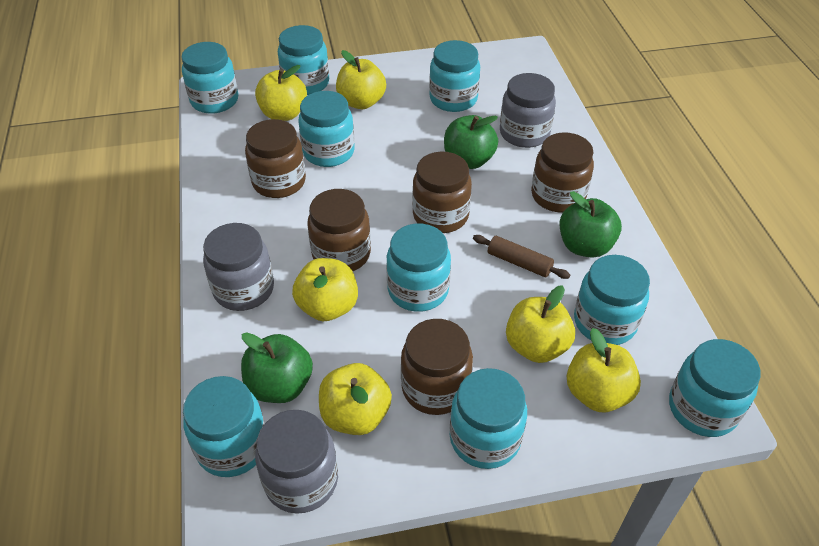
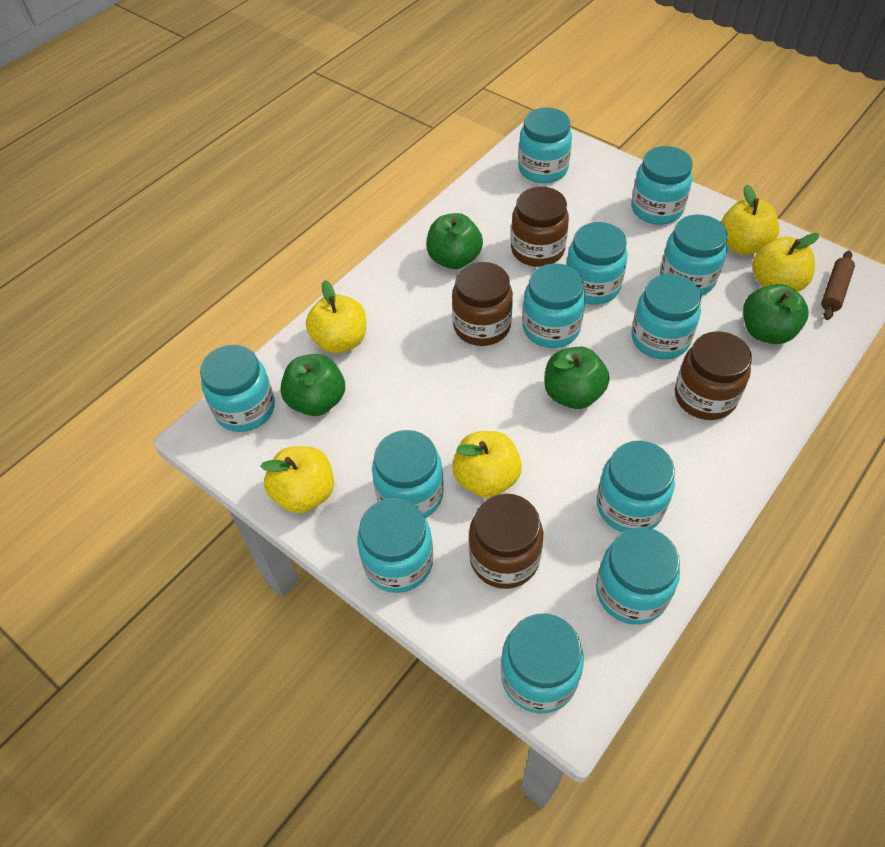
brown jar: 5 -> 4
green apple: 3 -> 4
grey jar: 3 -> 0
turquoise jar: 9 -> 12
yellow apple: 6 -> 5

